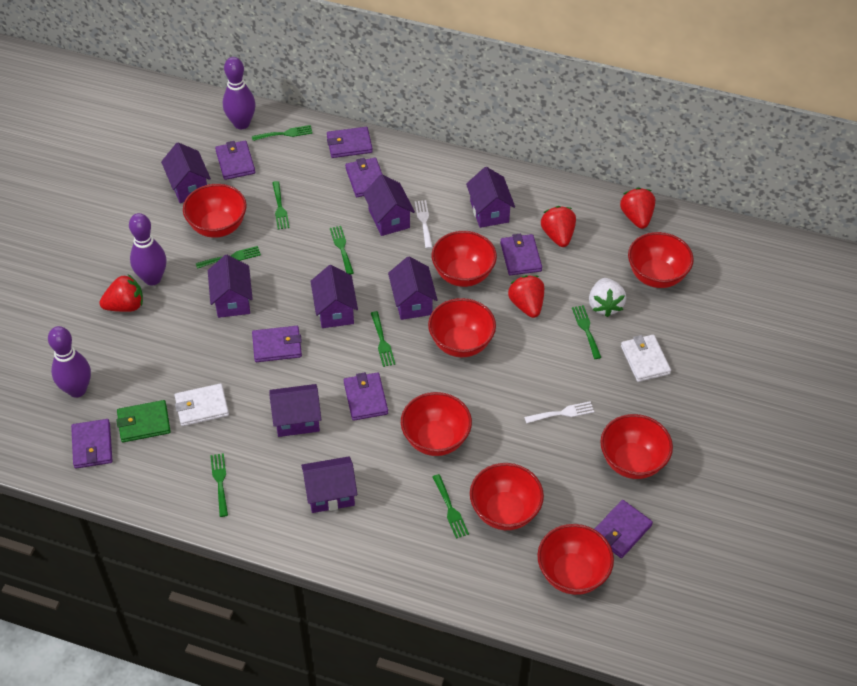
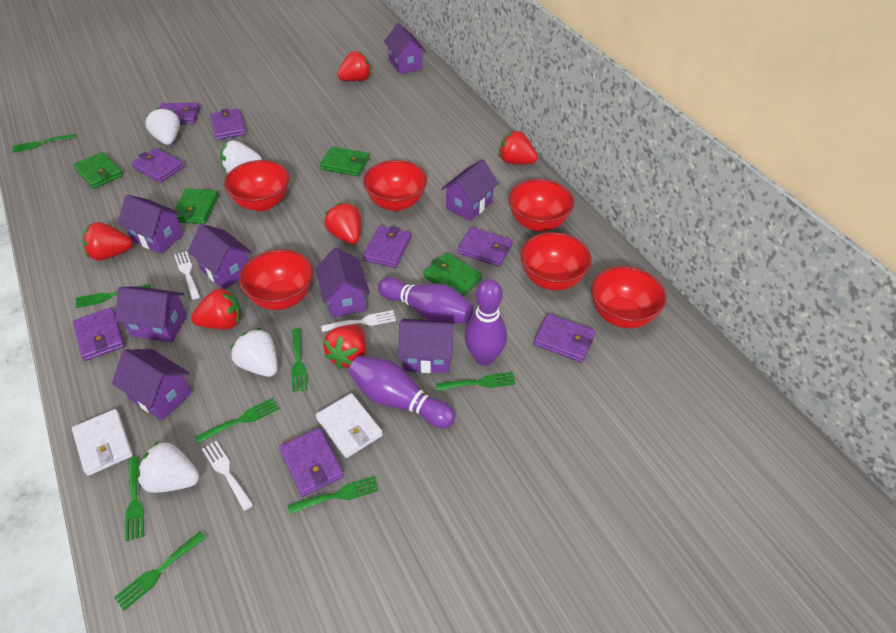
green wallet: 1 -> 4
red bowl: 8 -> 6
red strawberry: 4 -> 6
white fork: 2 -> 3
white strawberry: 1 -> 4

